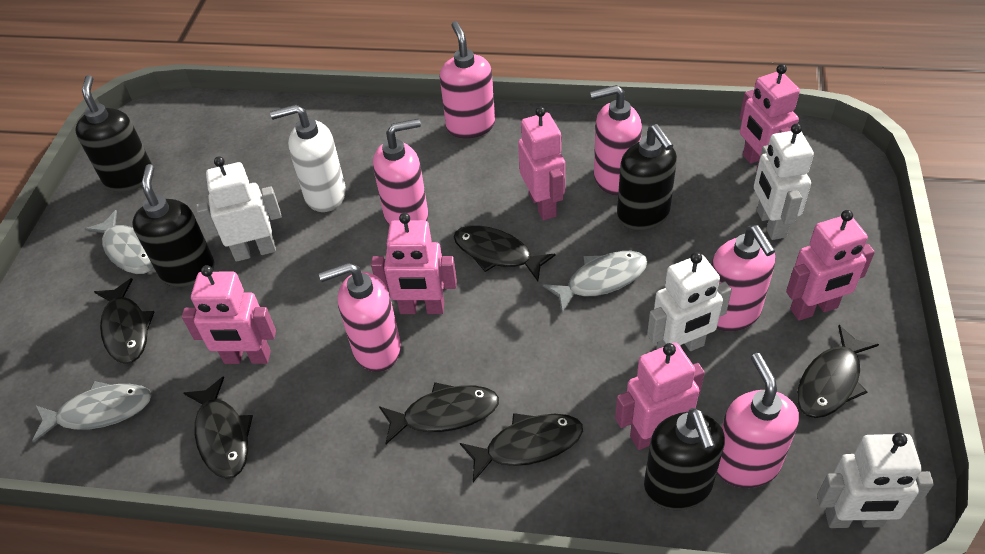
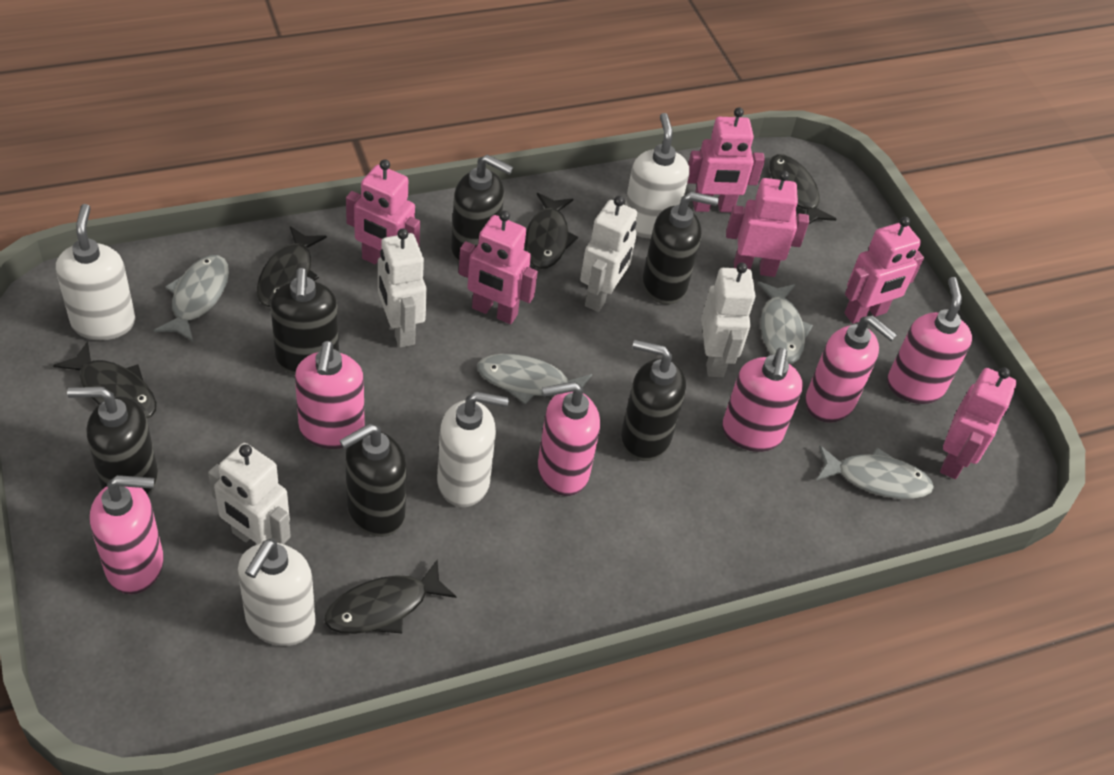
black fish: 6 -> 5
black soap dispenser: 4 -> 6
grey fish: 3 -> 4
white soap dispenser: 1 -> 4

